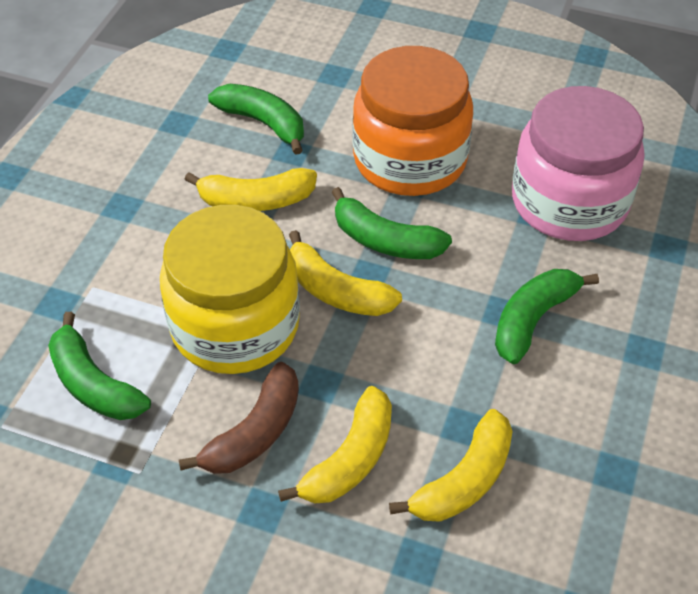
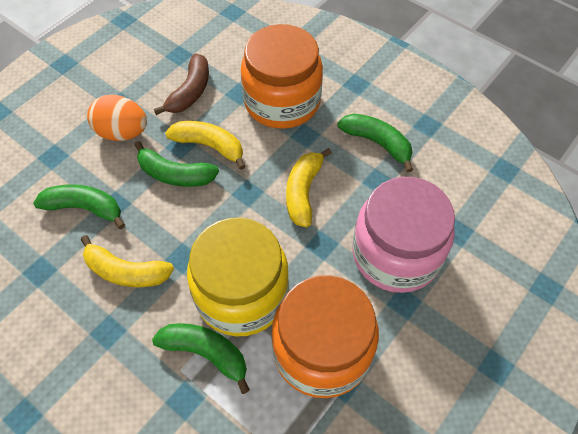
orange egg: 0 -> 1
orange jar: 1 -> 2
yellow banana: 4 -> 3

